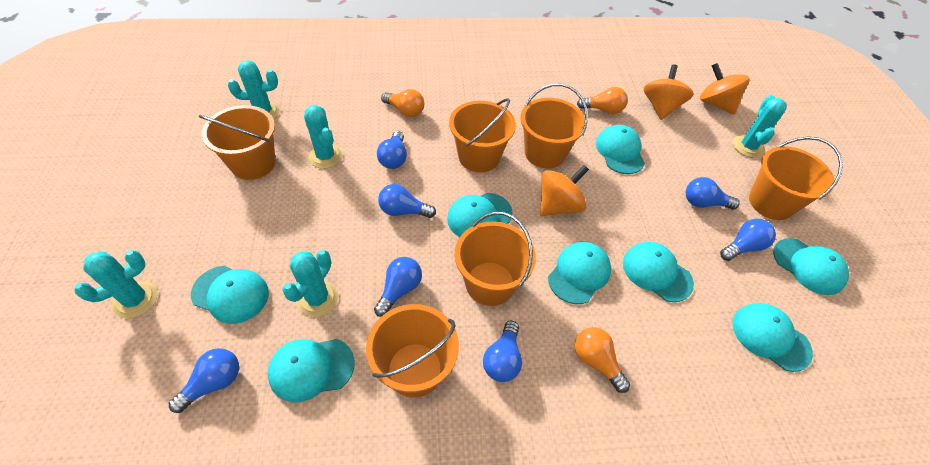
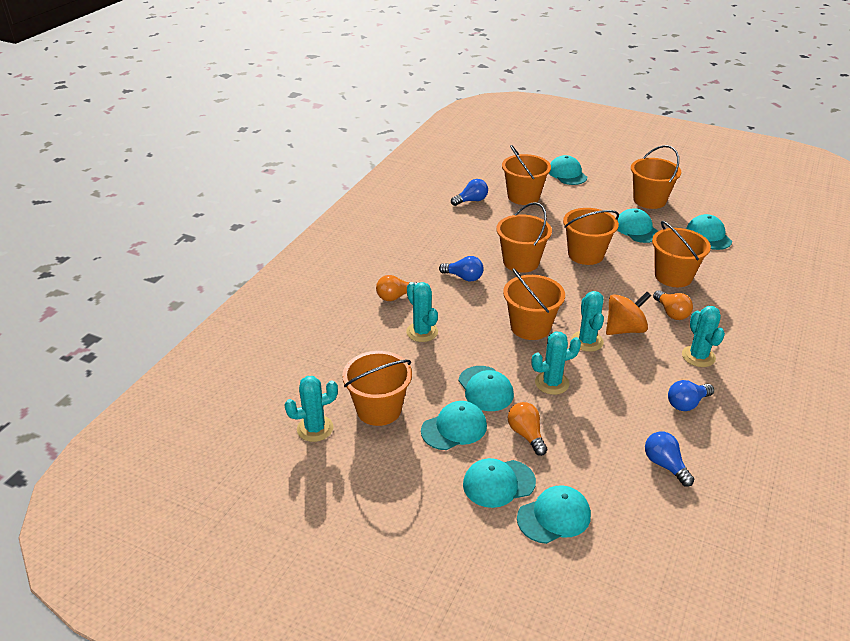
blue light bulb: 7 -> 4
orange bucket: 6 -> 7
orange spinning top: 3 -> 1
turquoise cap: 8 -> 7

